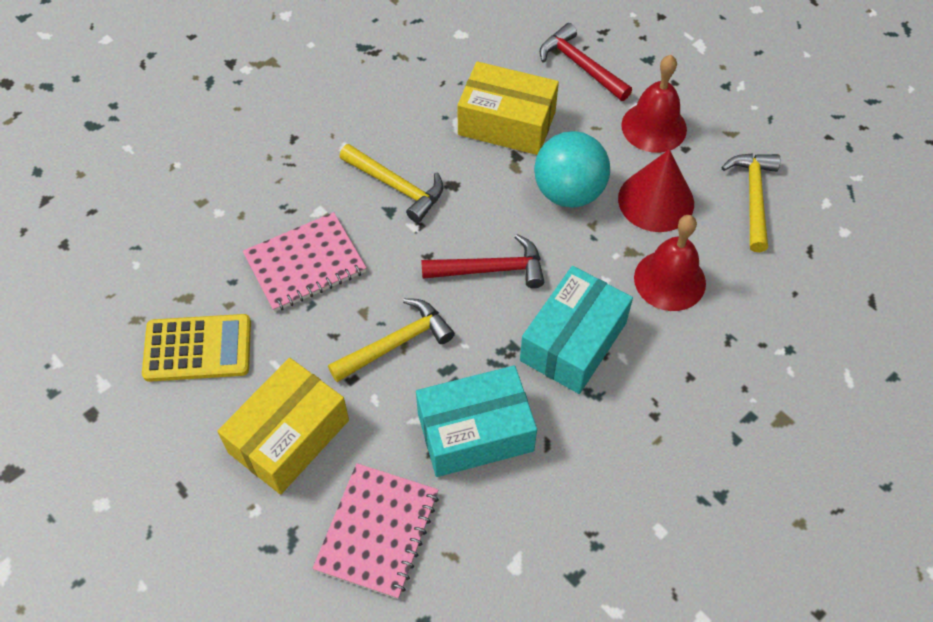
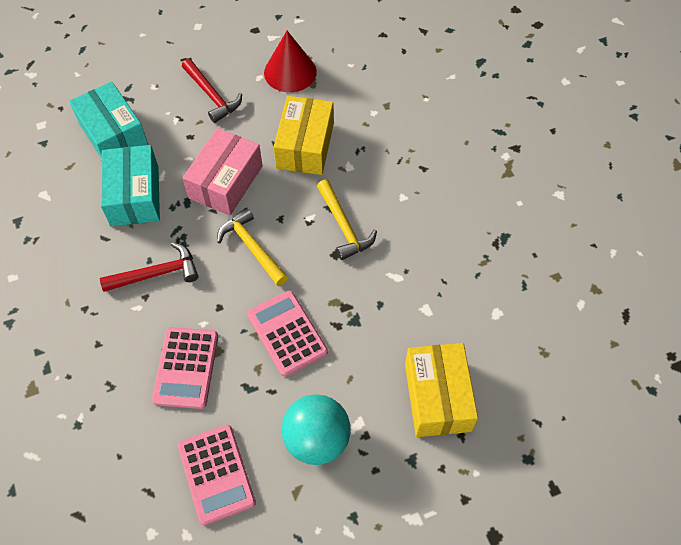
pink box: 0 -> 1
pink calculator: 0 -> 3
pink notebook: 2 -> 0
red bell: 2 -> 0
yellow calculator: 1 -> 0
yellow hammer: 3 -> 2

